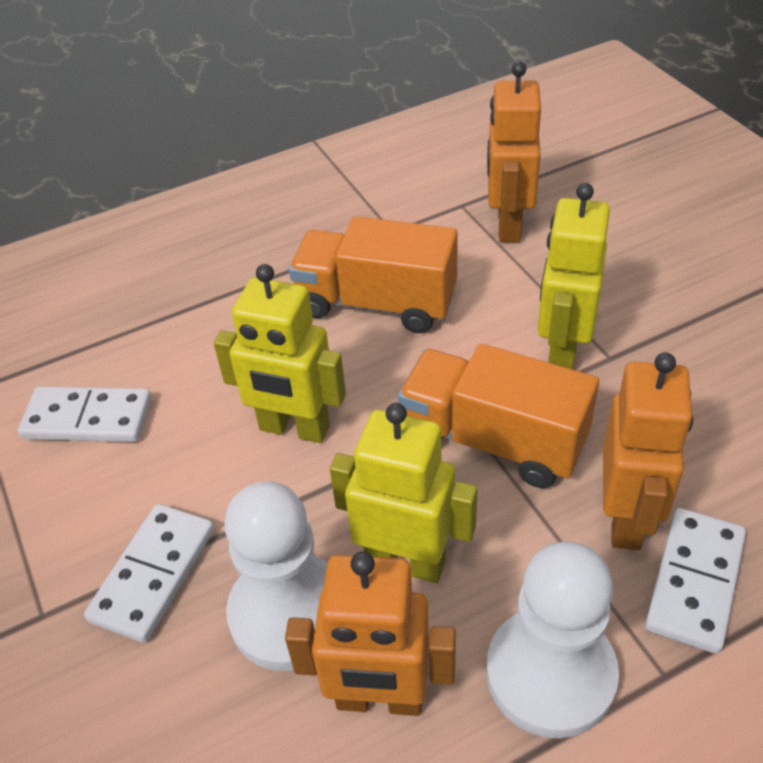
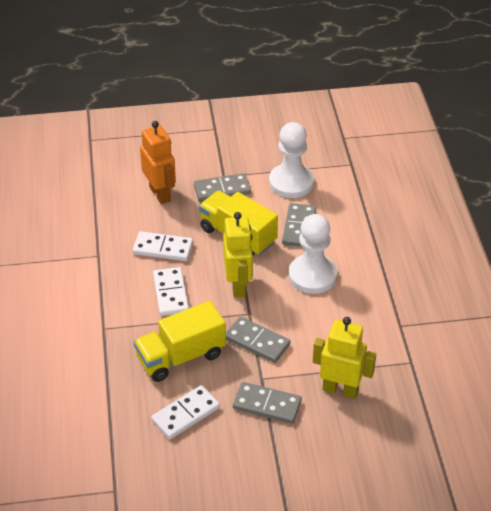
grey domino: 0 -> 4
orange robot: 3 -> 1
orange truck: 2 -> 0
yellow robot: 3 -> 2
yellow truck: 0 -> 2

